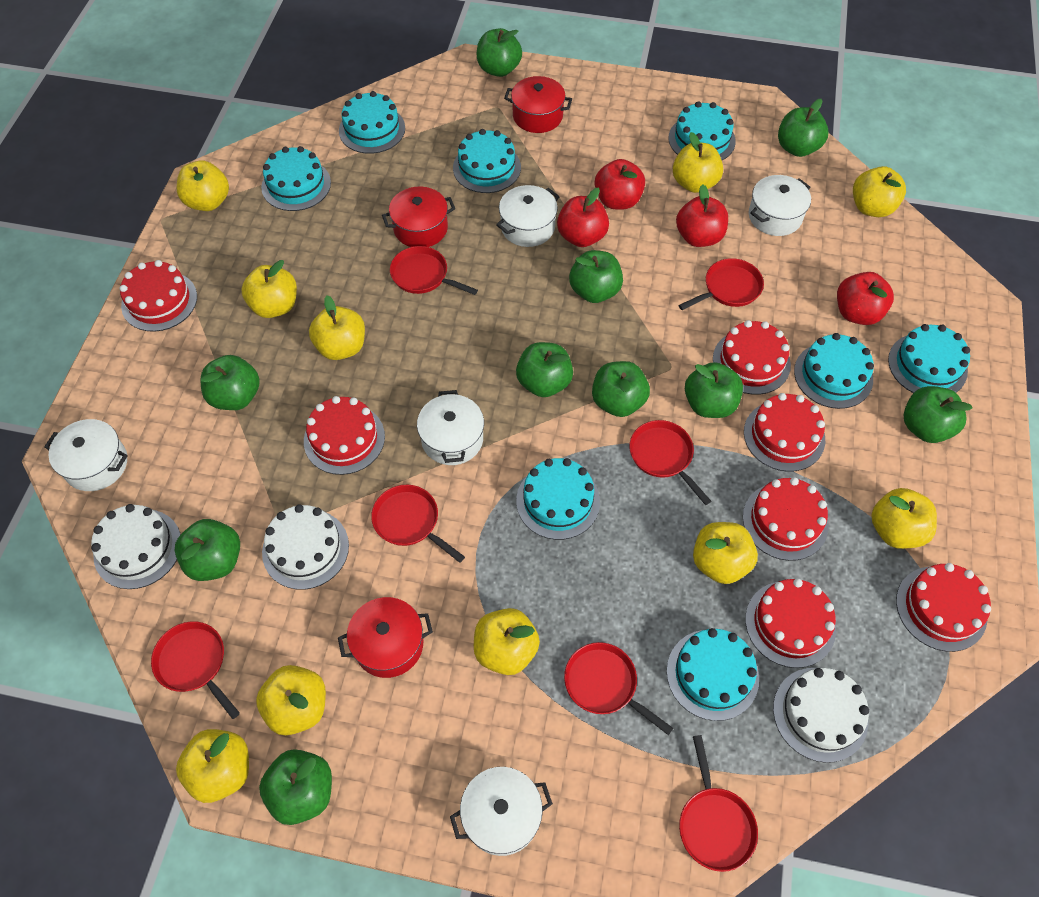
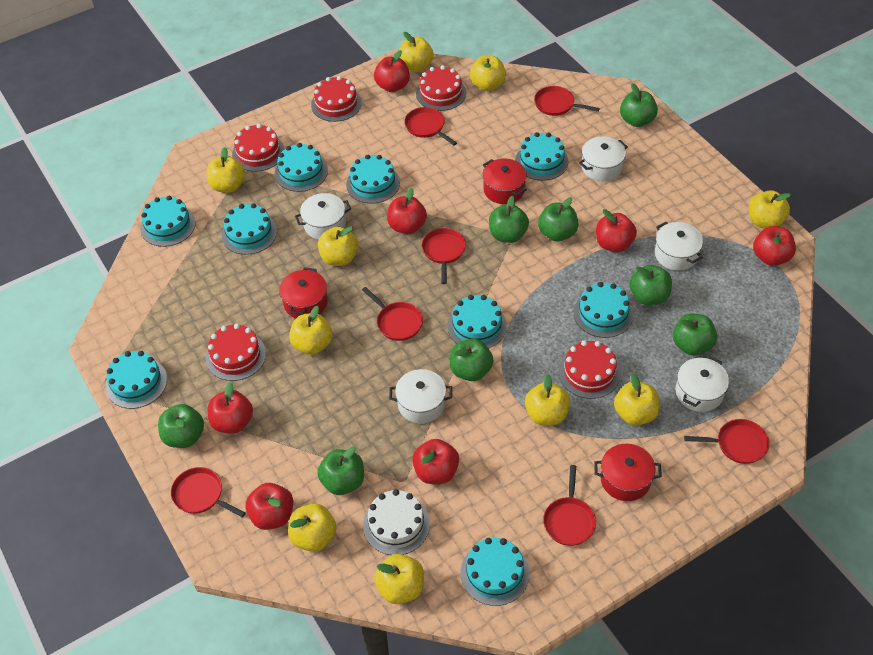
green apple: 10 -> 8
red apple: 4 -> 7
red cake: 7 -> 5
turquoise cake: 8 -> 9
white cake: 3 -> 1

